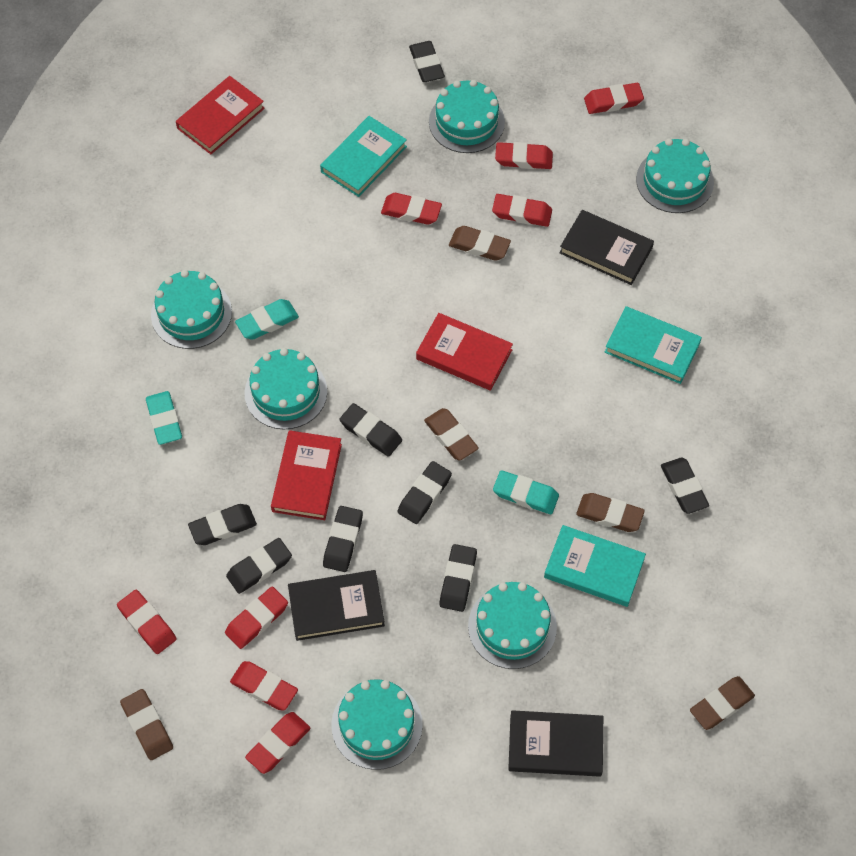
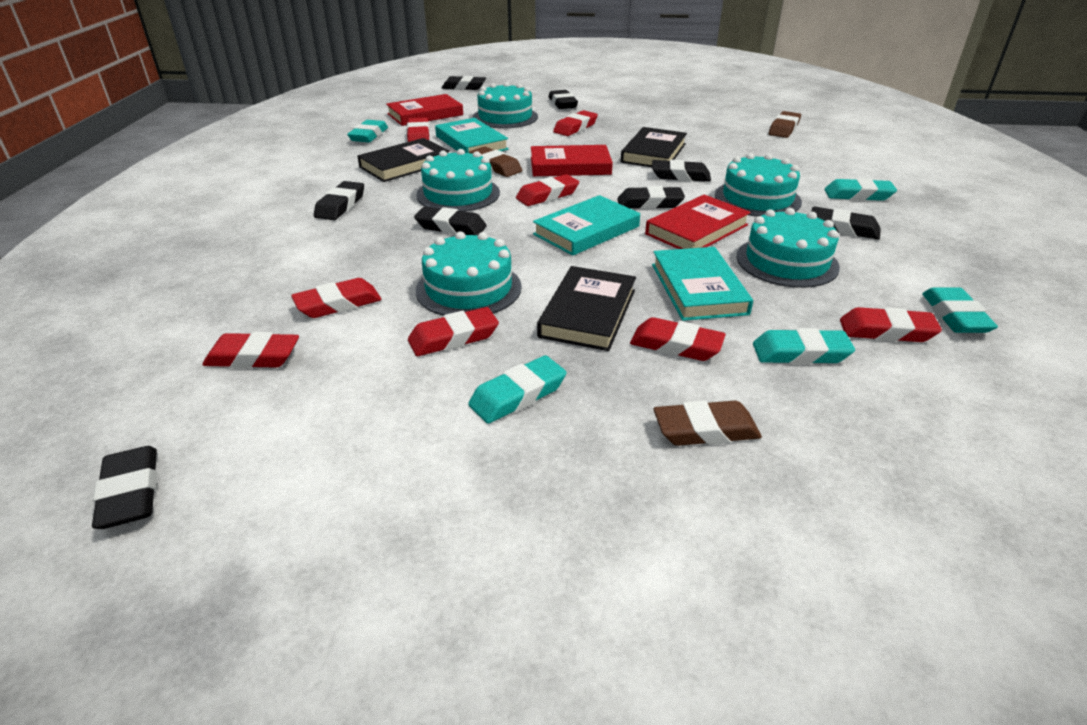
brown eraser: 5 -> 3
turquoise cake: 6 -> 5
turquoise eraser: 3 -> 5

